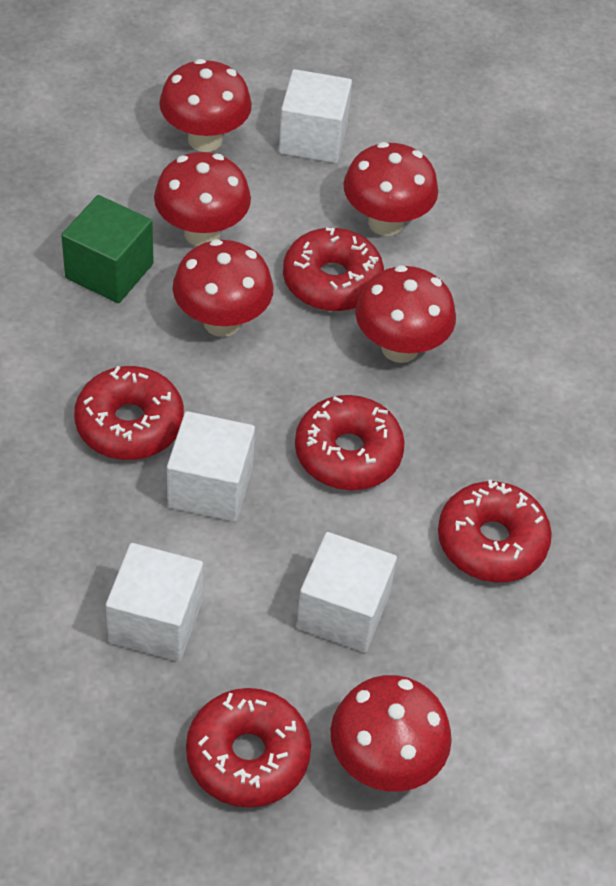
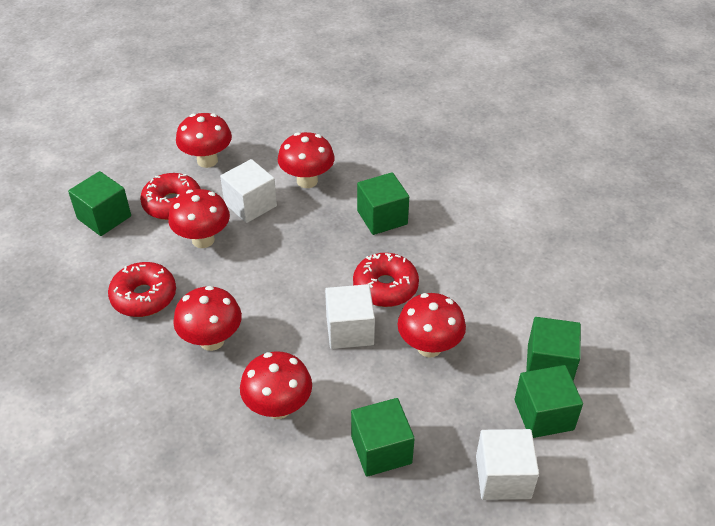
green cube: 1 -> 5
red donut: 5 -> 3
white cube: 4 -> 3

